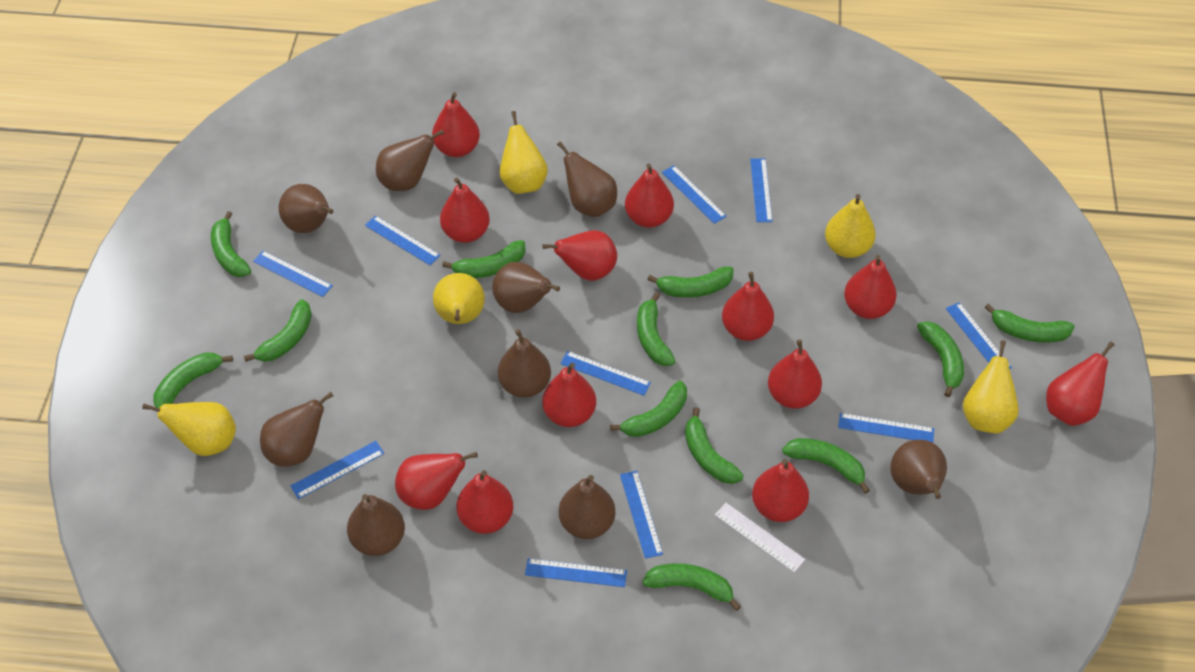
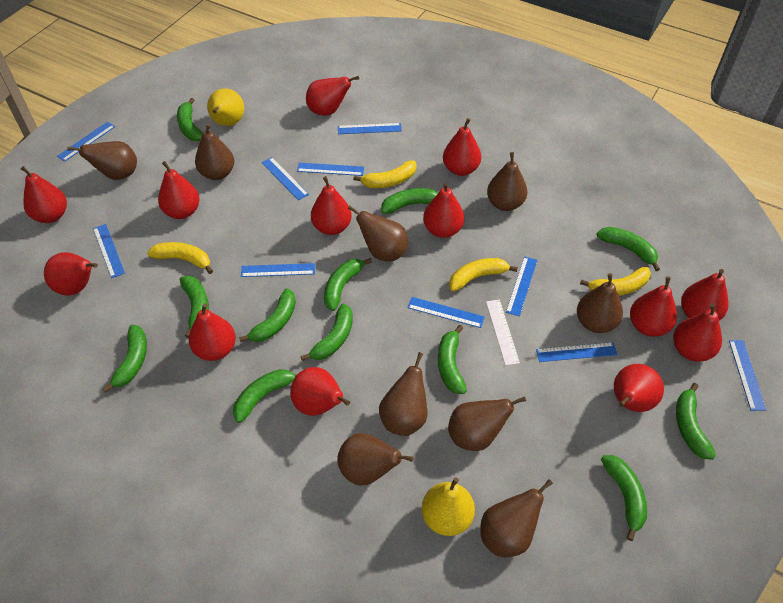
red pear: 12 -> 13
yellow banana: 0 -> 4
yellow pear: 5 -> 2

